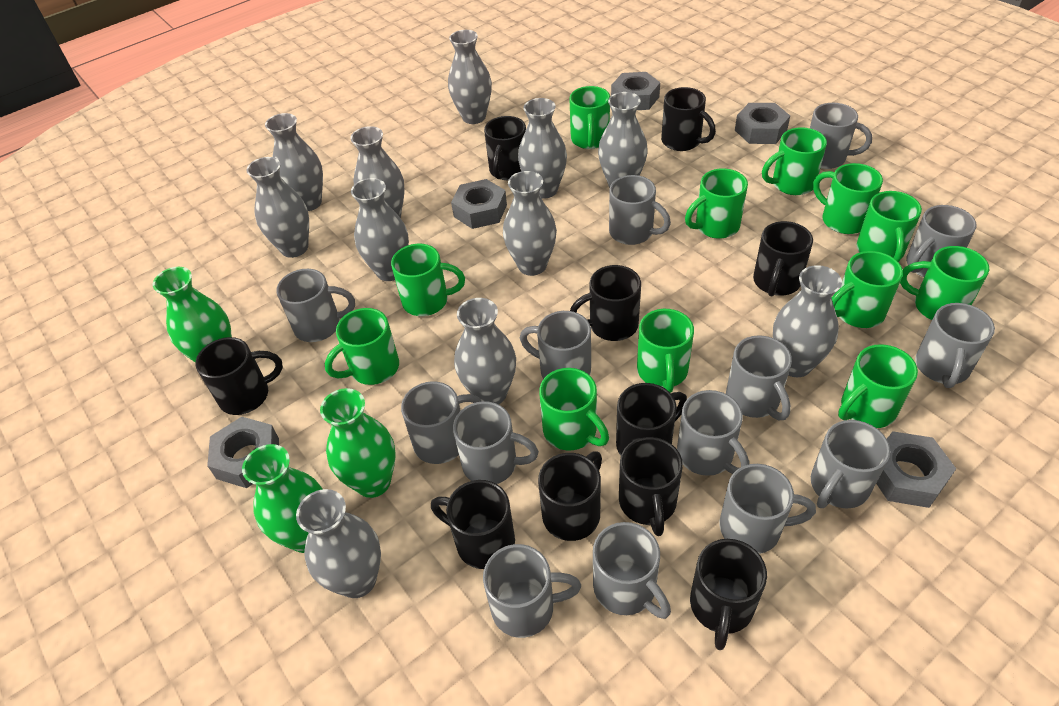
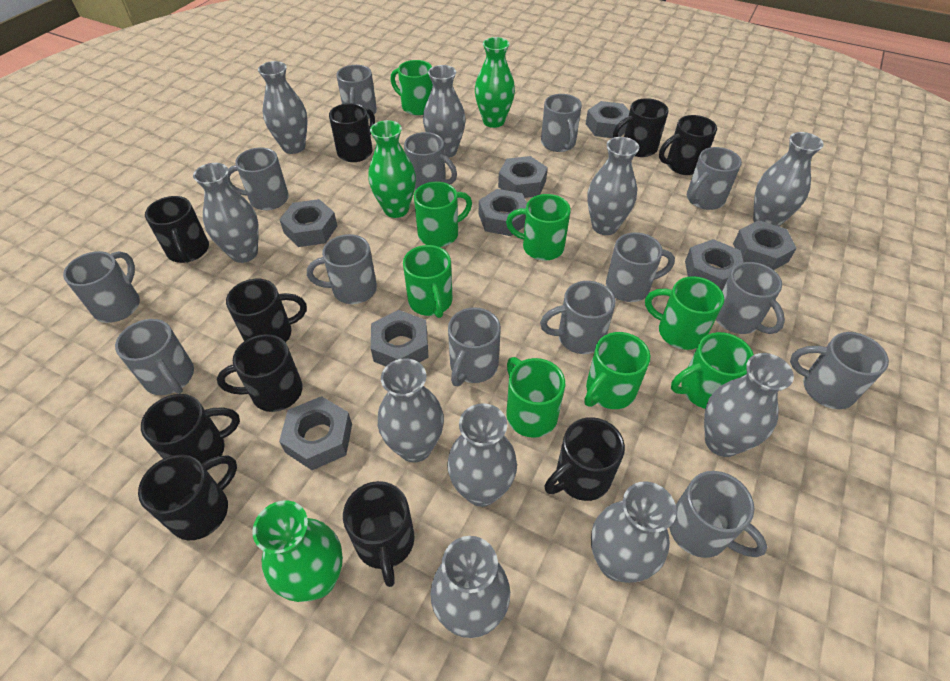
green mug: 12 -> 8
grey nut: 5 -> 8
grey vase: 11 -> 10

